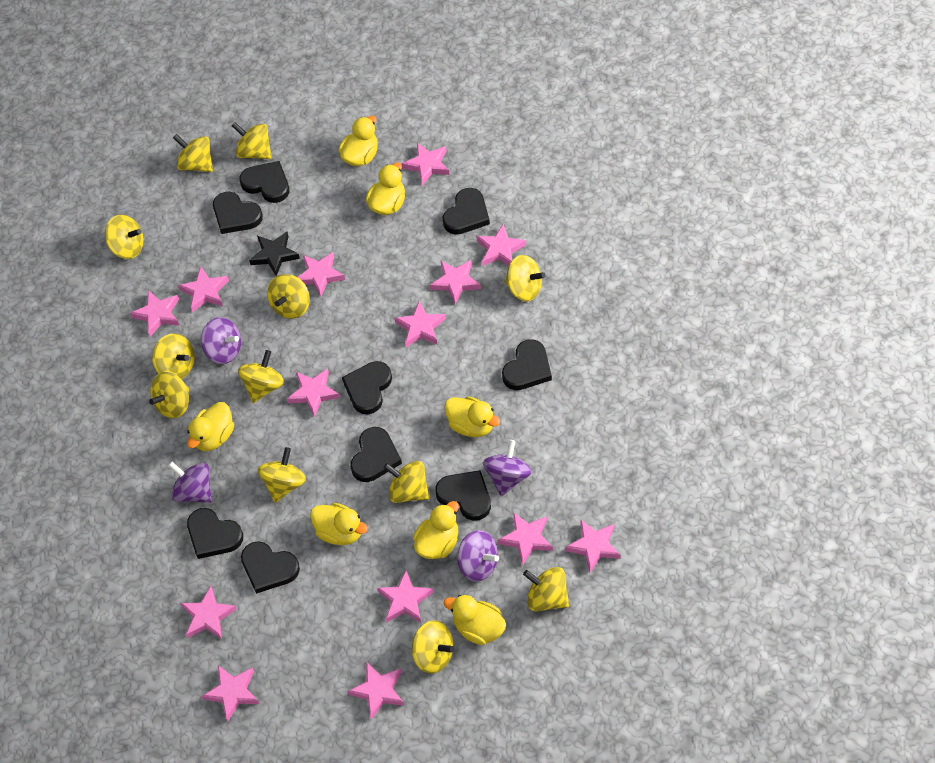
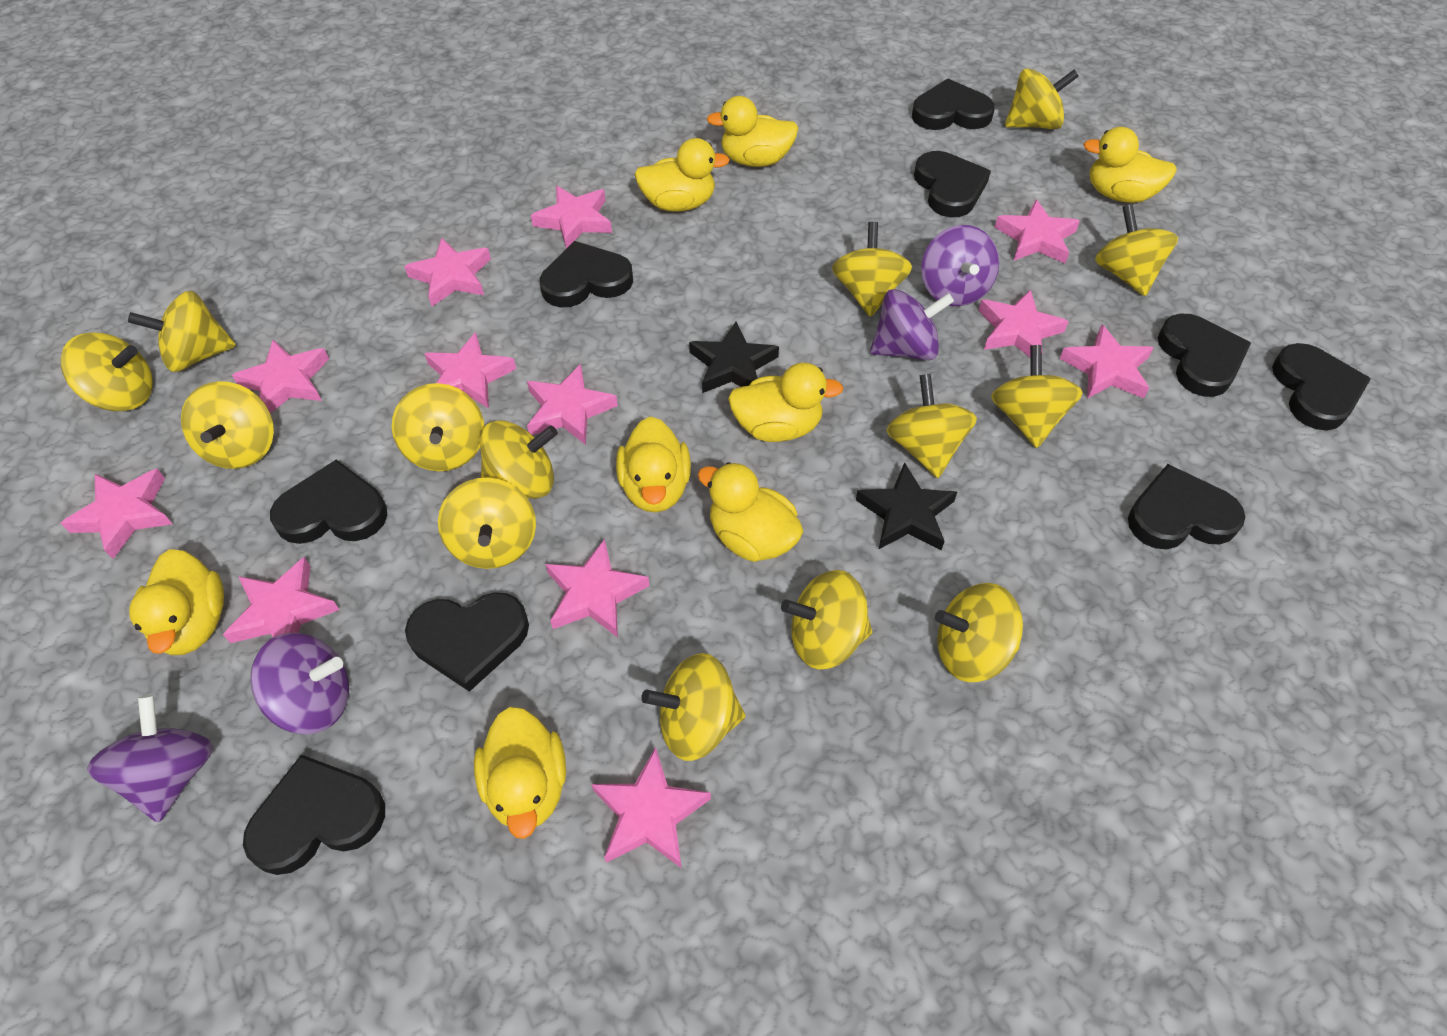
black star: 1 -> 2
pink star: 14 -> 12
yellow duck: 7 -> 8
yellow spinning top: 12 -> 14

